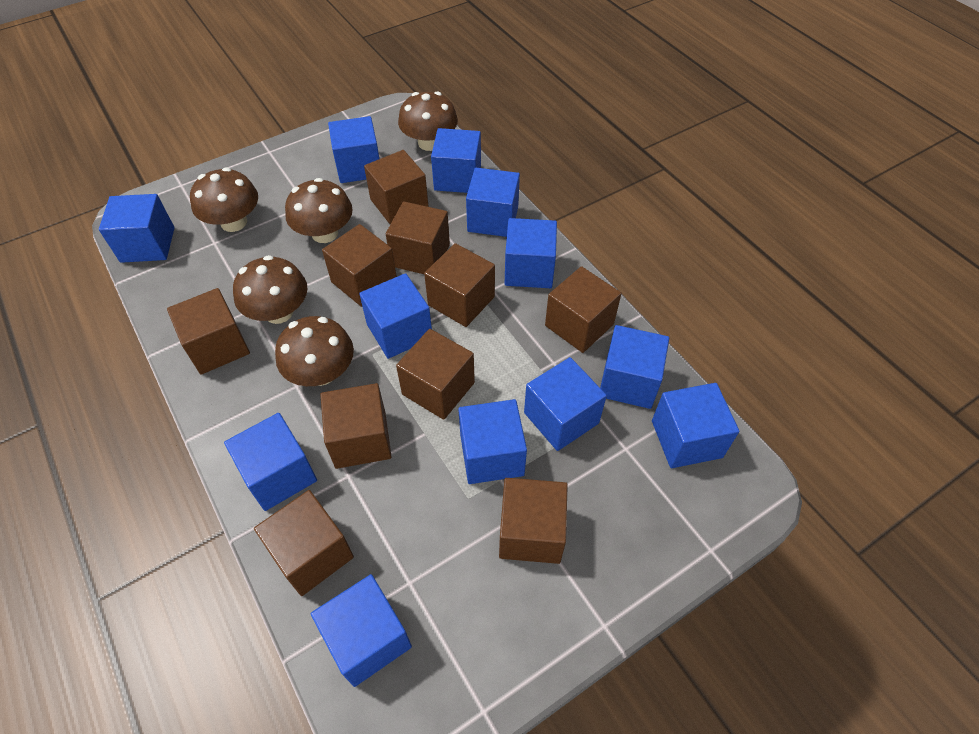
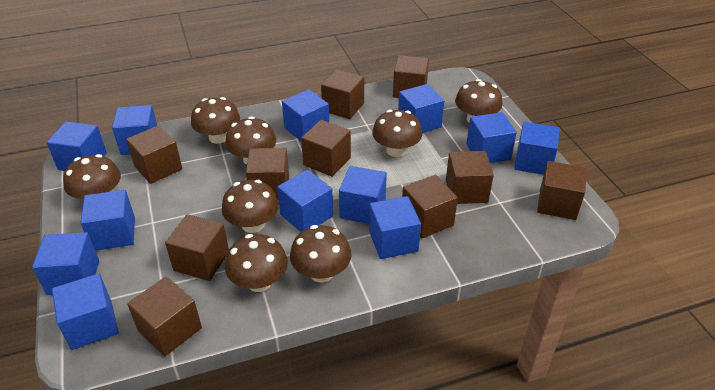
brown mushroom: 5 -> 8

